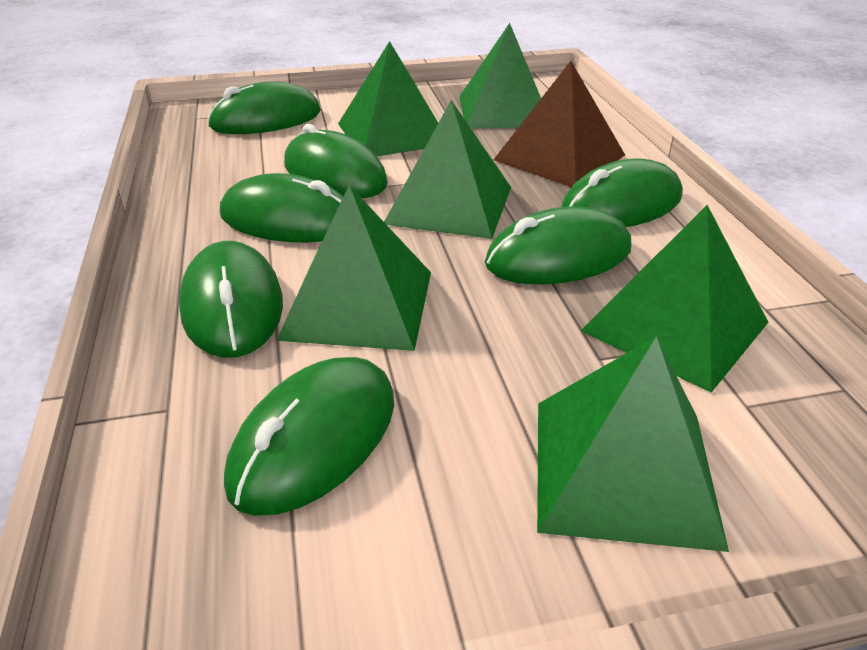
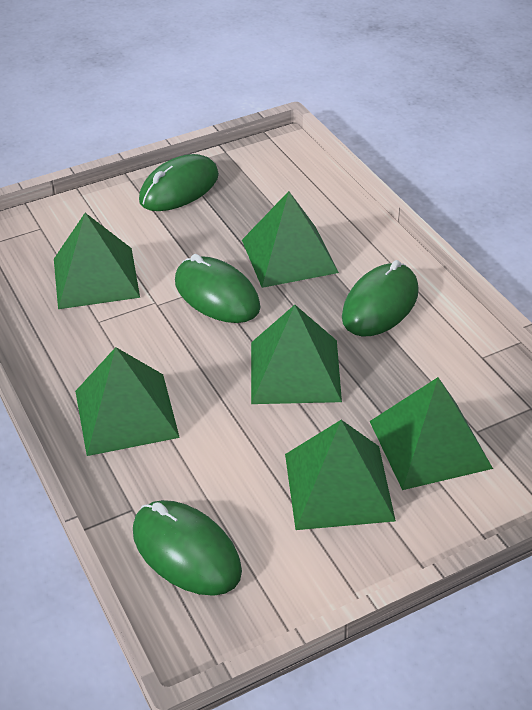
brown pyramid: 1 -> 0
green mouse: 7 -> 4

